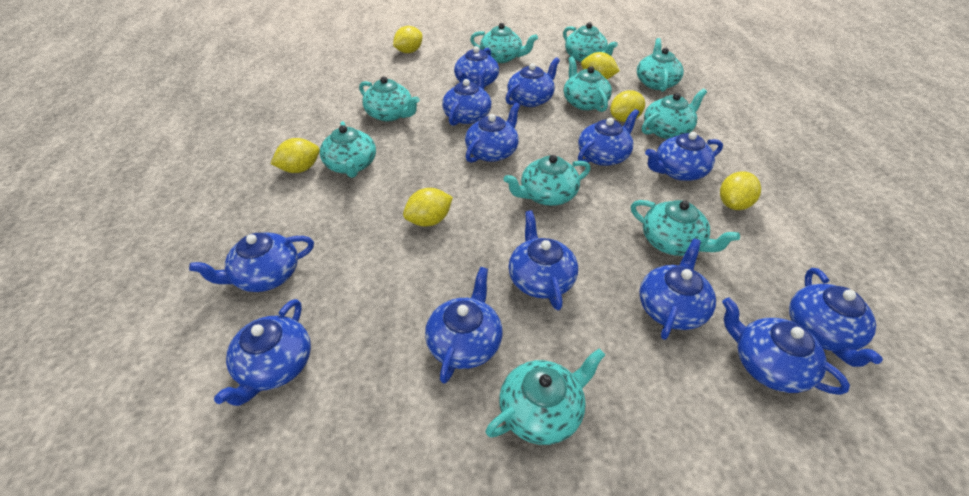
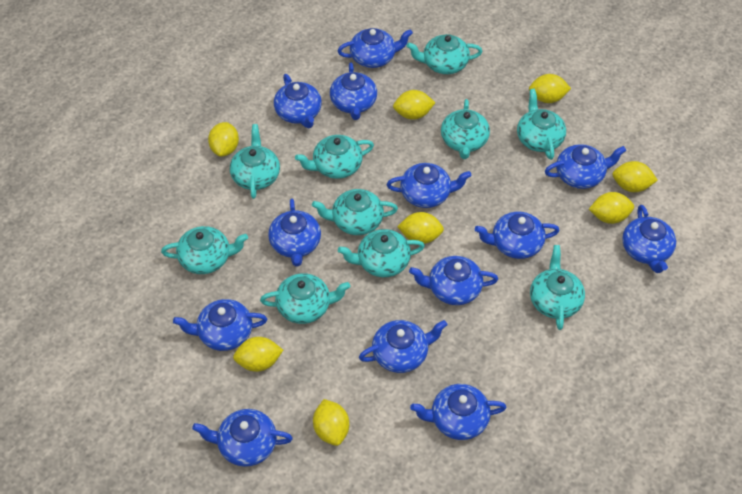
yellow lemon: 6 -> 8

